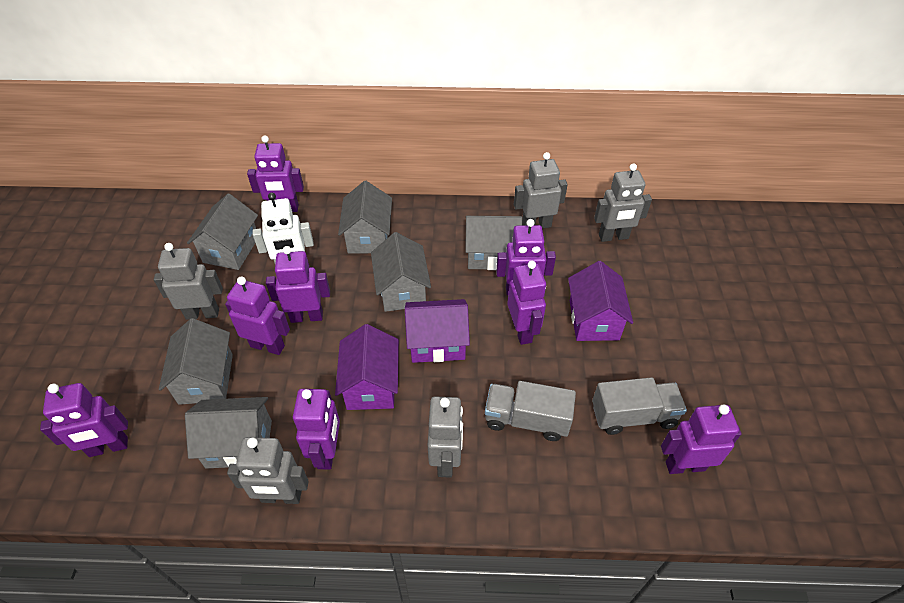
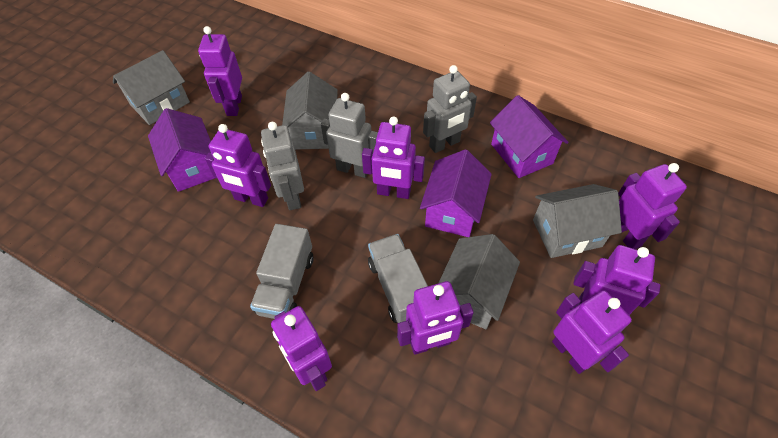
grey house: 6 -> 4
grey robot: 5 -> 3
white robot: 1 -> 0

